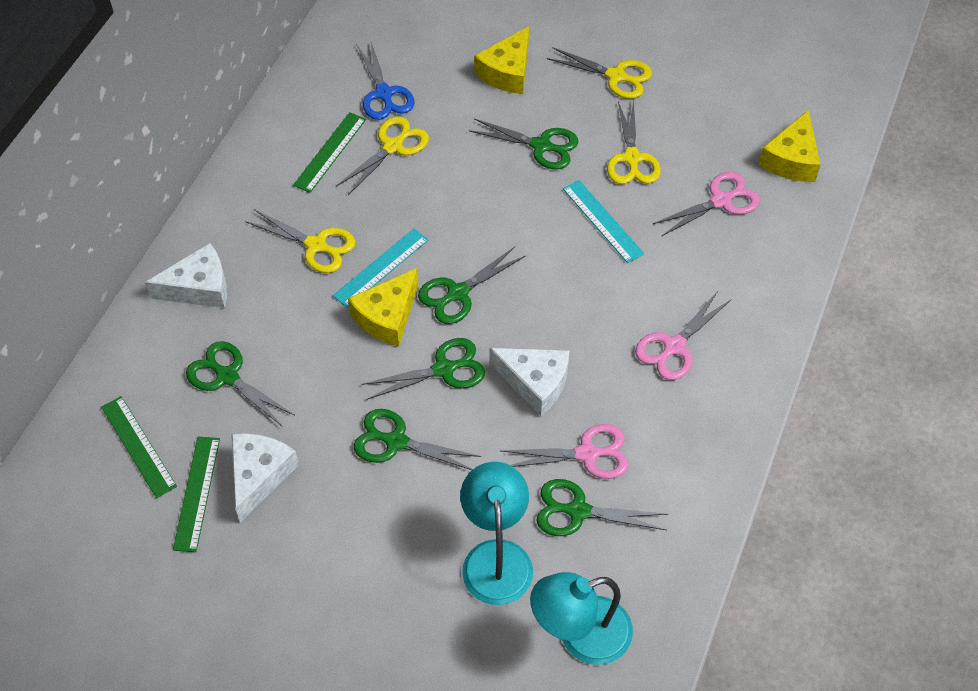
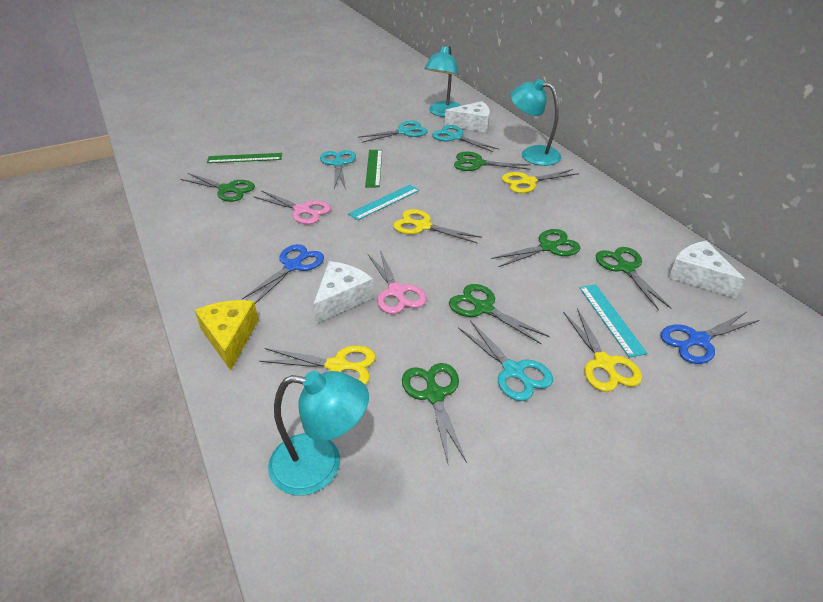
blue scissors: 1 -> 2
green ruler: 3 -> 2
pink scissors: 3 -> 2
turquoise lamp: 2 -> 3
turquoise scissors: 0 -> 4
yellow cheese: 3 -> 1

